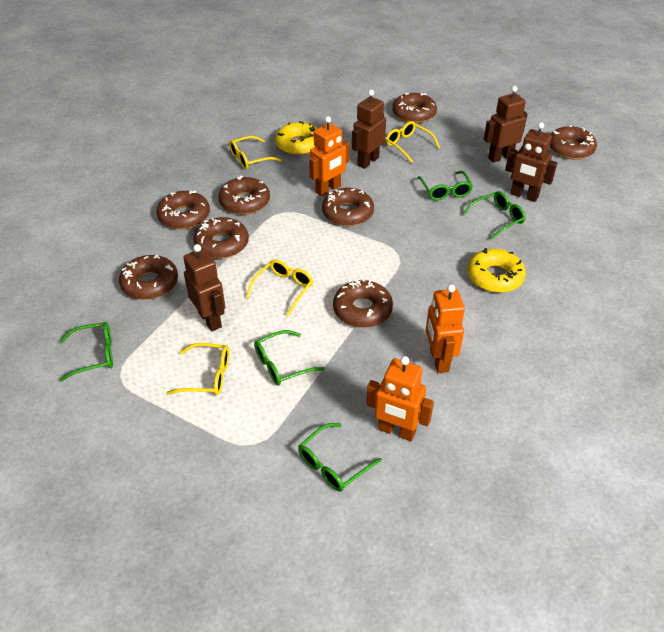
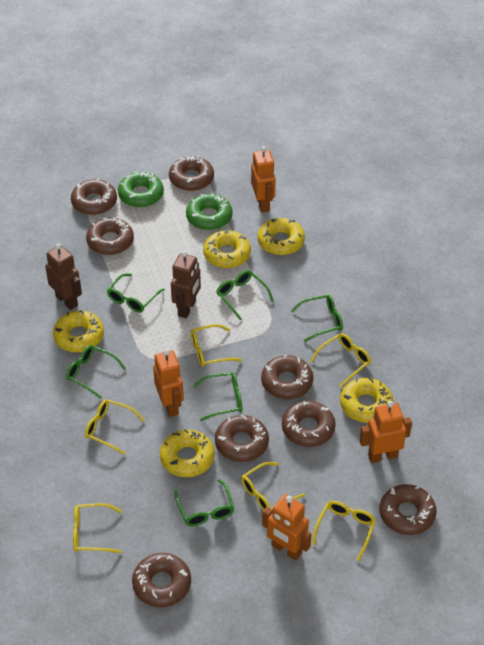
brown robot: 4 -> 2
green donut: 0 -> 2
green glasses: 5 -> 6
orange robot: 3 -> 4
yellow donut: 2 -> 5
yellow glasses: 4 -> 6

